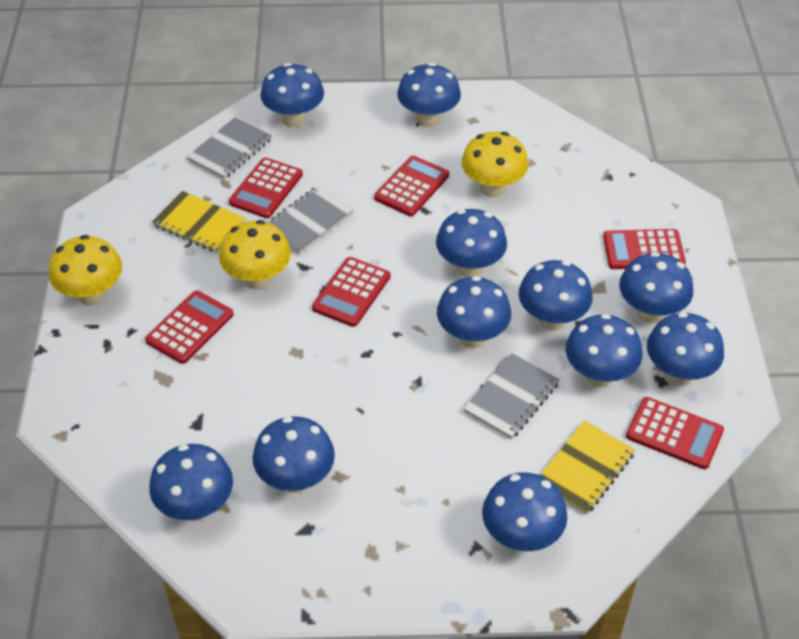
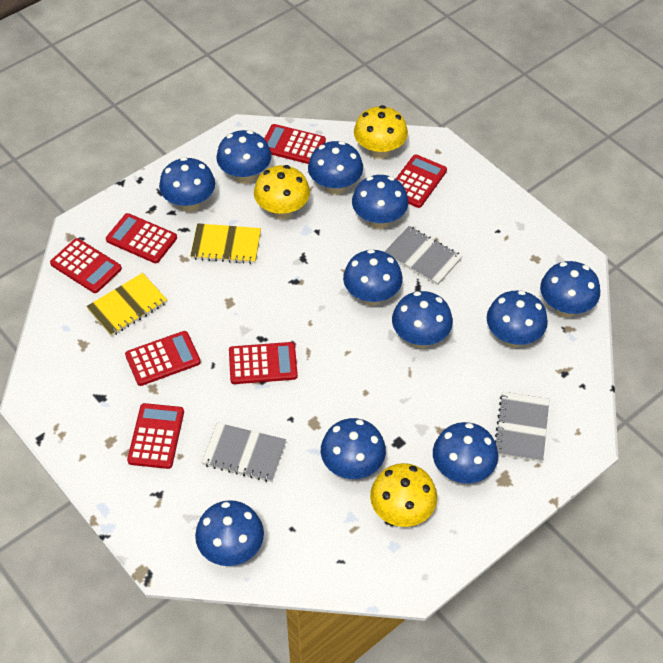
red calculator: 6 -> 7

